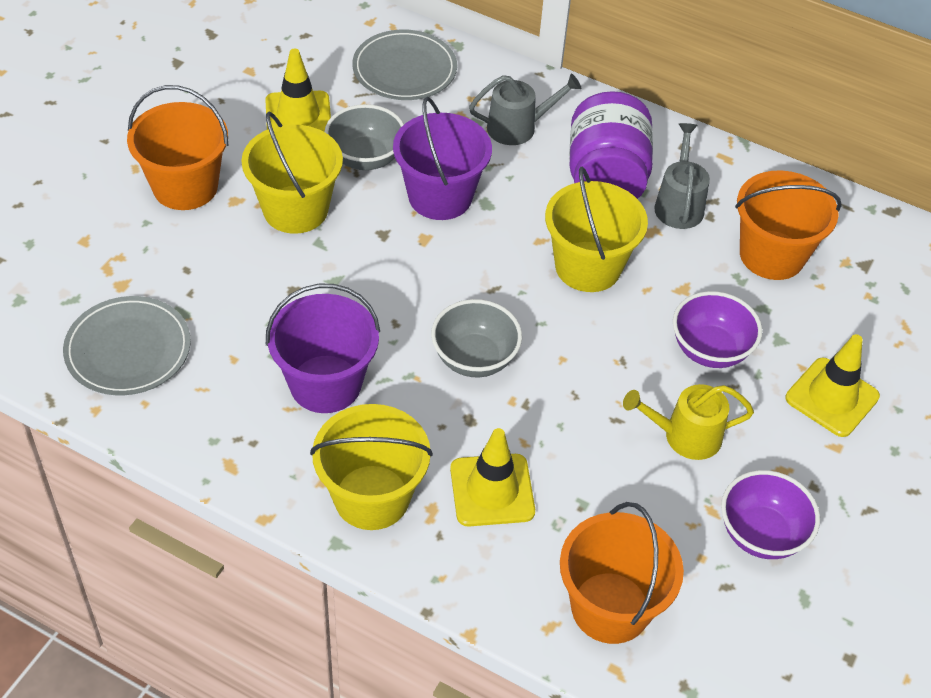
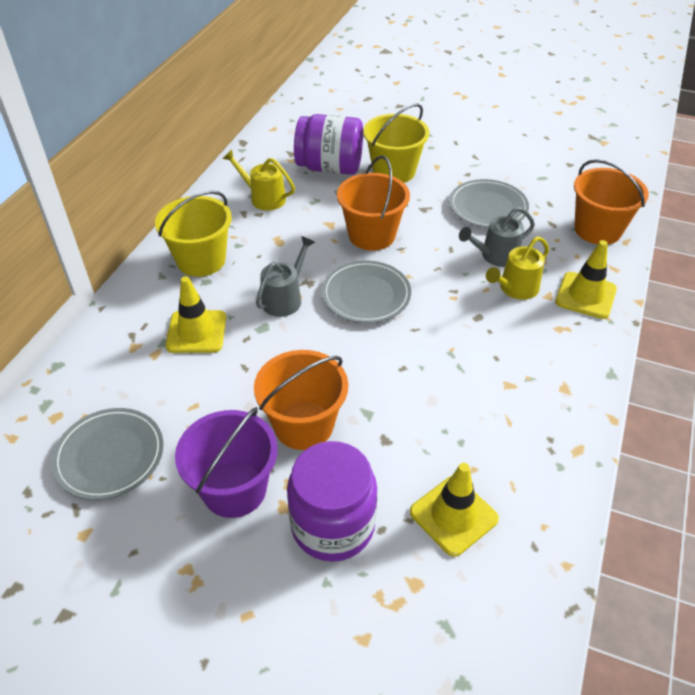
grey bowl: 2 -> 0
grey plate: 2 -> 3
purple bowl: 2 -> 0
purple bucket: 2 -> 1
purple jar: 1 -> 2
yellow bucket: 3 -> 2
yellow watering can: 1 -> 2

